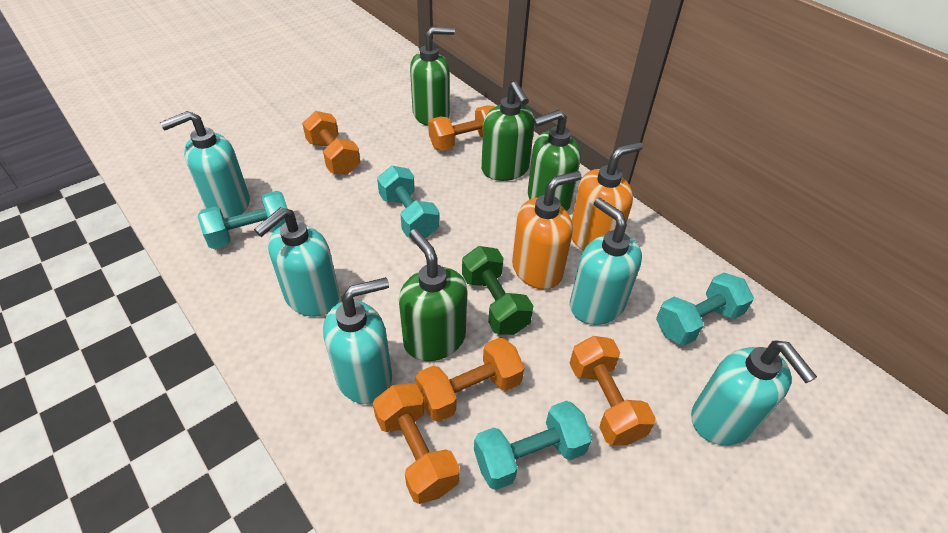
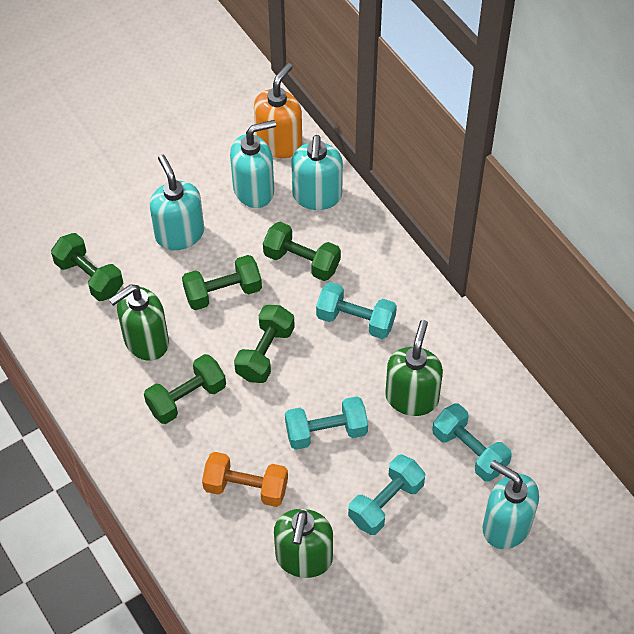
green dumbbell: 1 -> 5
green soap dispenser: 4 -> 3
orange dumbbell: 5 -> 1
orange soap dispenser: 2 -> 1
turquoise soap dispenser: 5 -> 4

